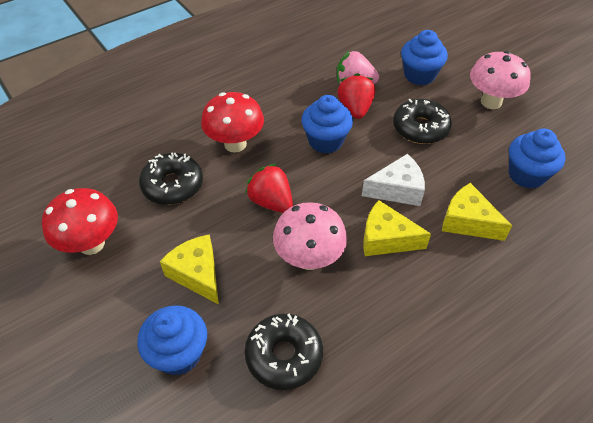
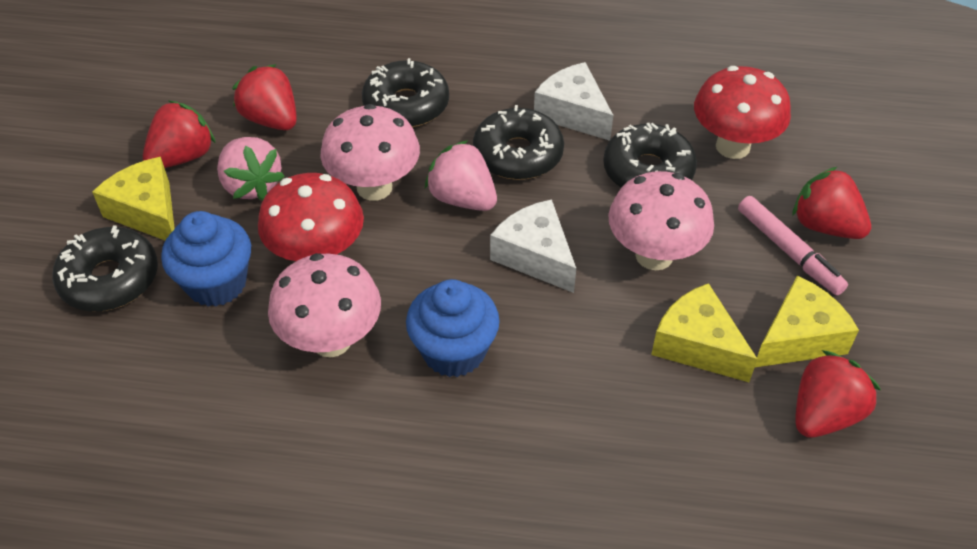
black donut: 3 -> 4
blue cupcake: 4 -> 2
pink marker: 0 -> 1
pink mushroom: 2 -> 3
pink strawberry: 1 -> 2
red strawberry: 2 -> 4
white cheese: 1 -> 2

